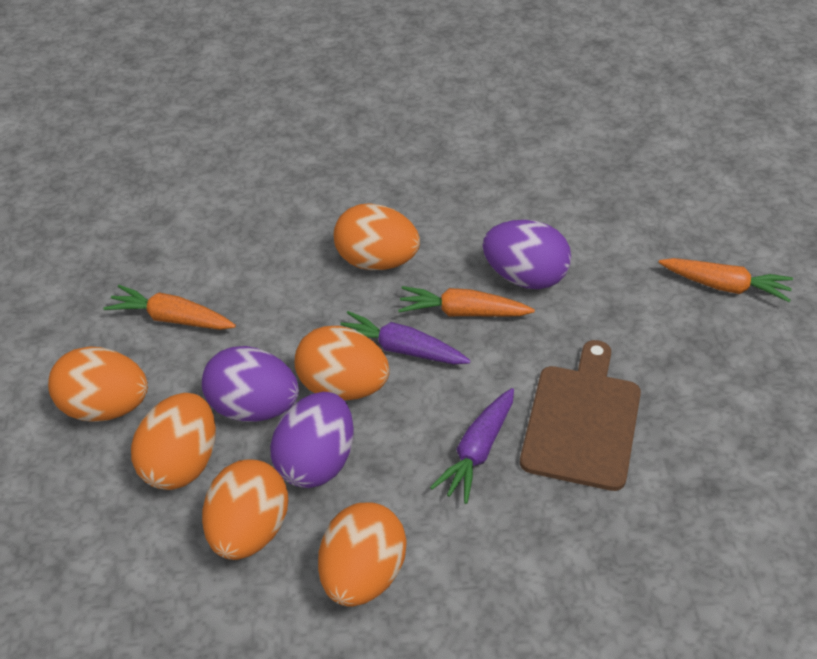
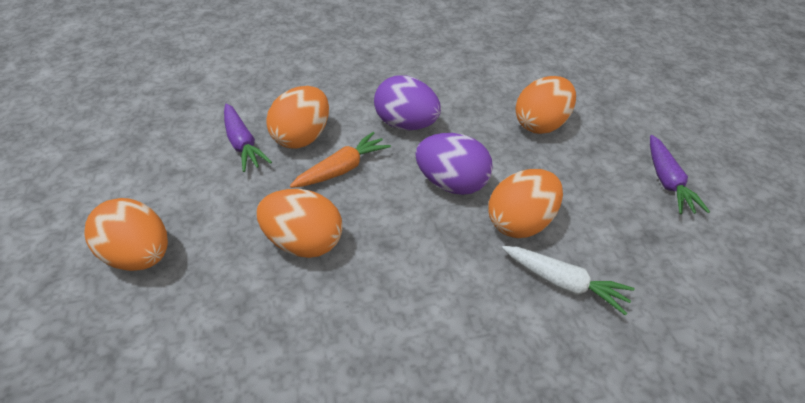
brown cutting board: 1 -> 0
orange carrot: 3 -> 1
orange egg: 6 -> 5
purple egg: 3 -> 2
white carrot: 0 -> 1

